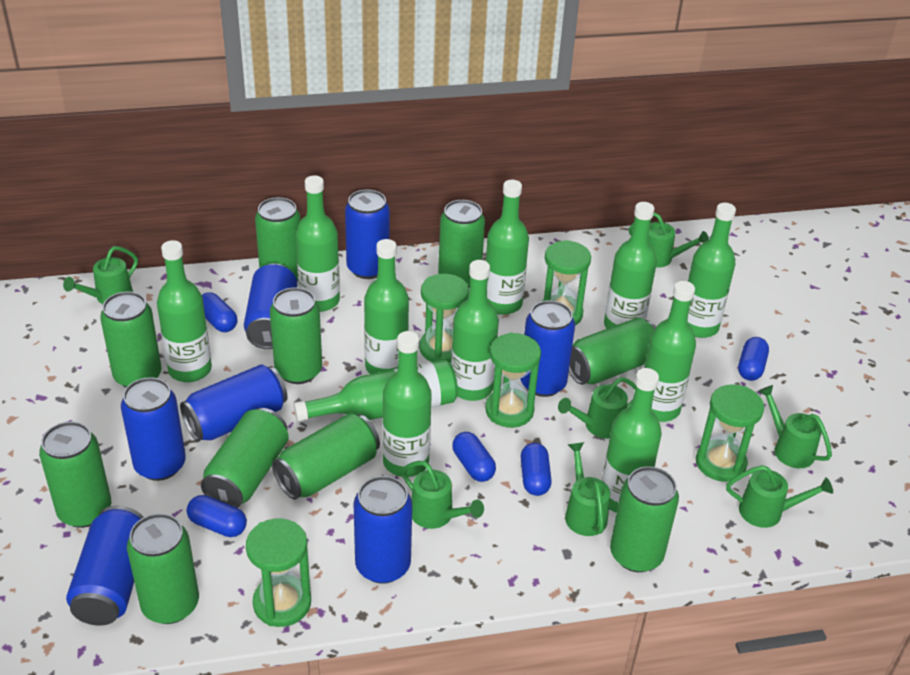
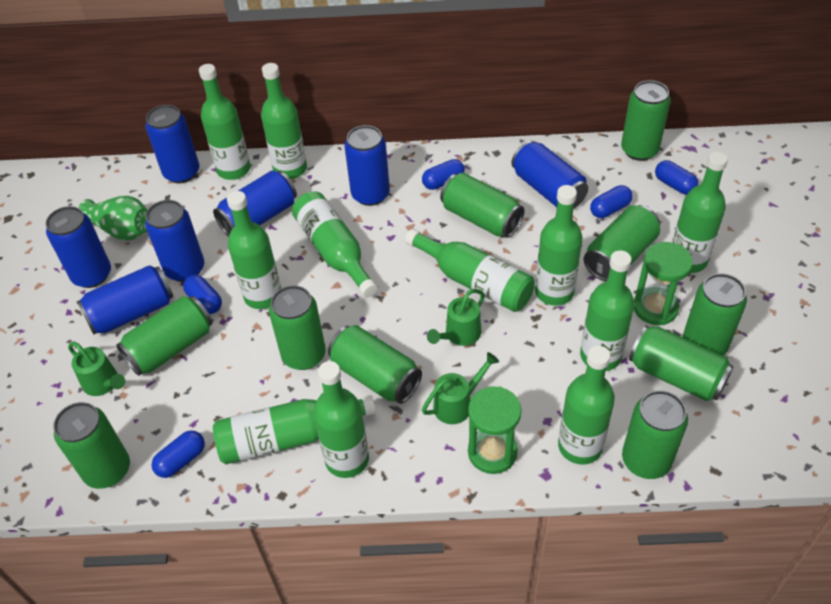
green hourglass: 5 -> 2
green vase: 0 -> 1
green watering can: 7 -> 3

